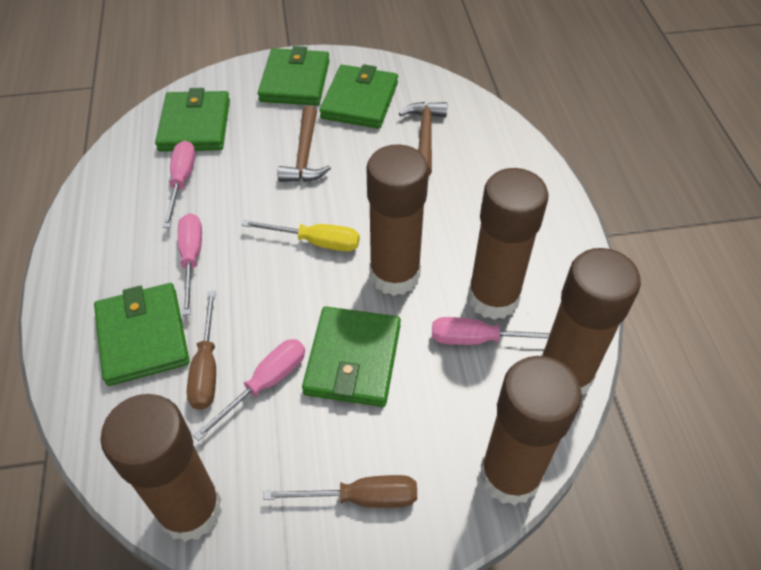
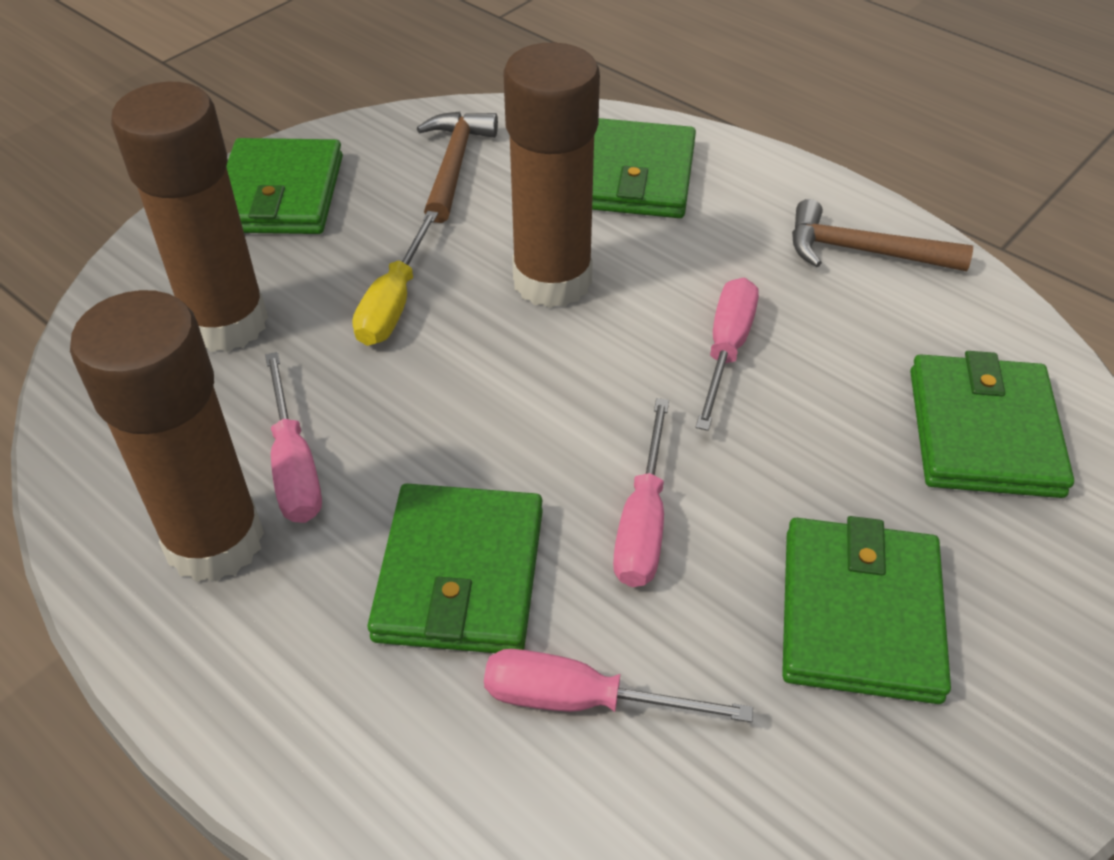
brown glue stick: 5 -> 3
brown screwdriver: 2 -> 0

